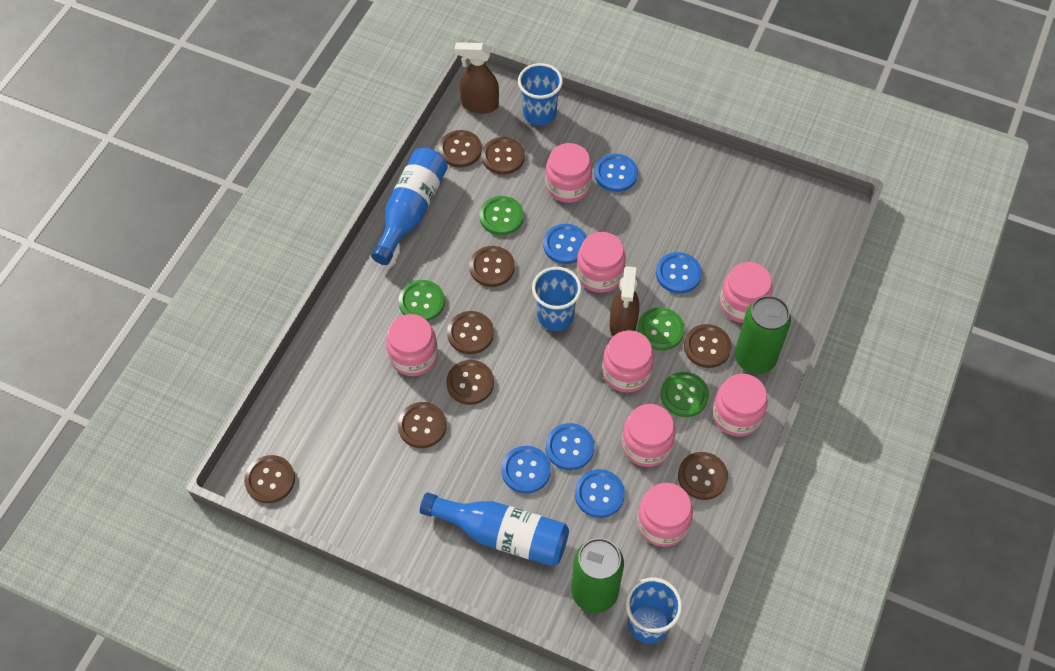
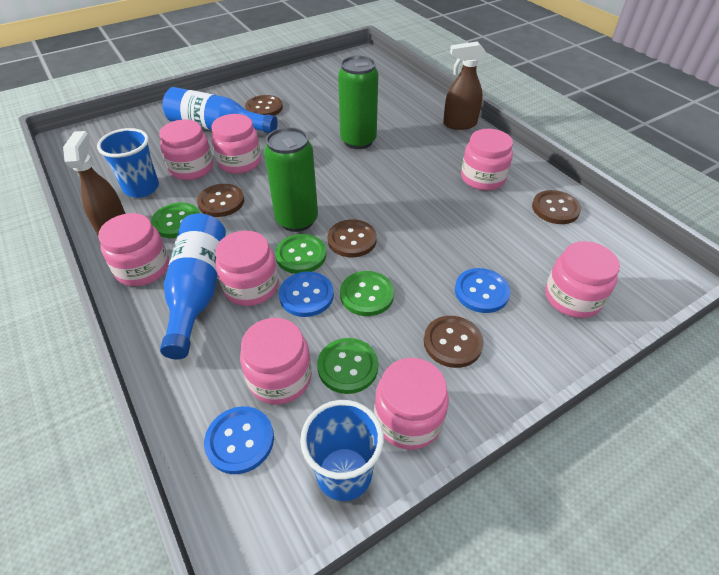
blue button: 6 -> 3
blue cup: 3 -> 2
brown button: 9 -> 5

